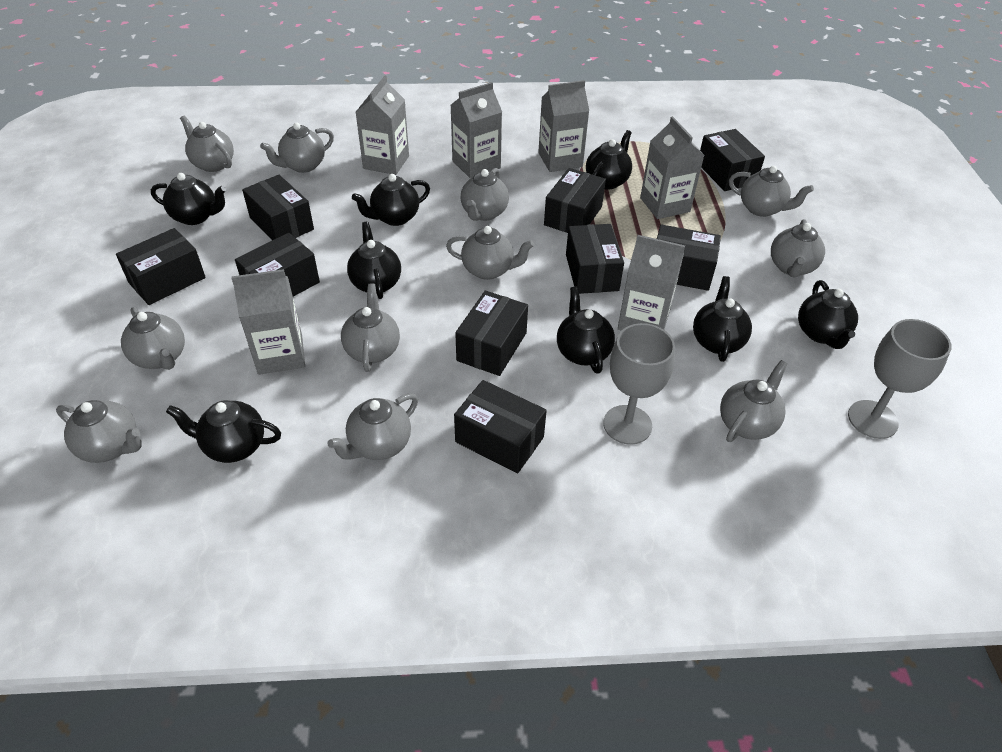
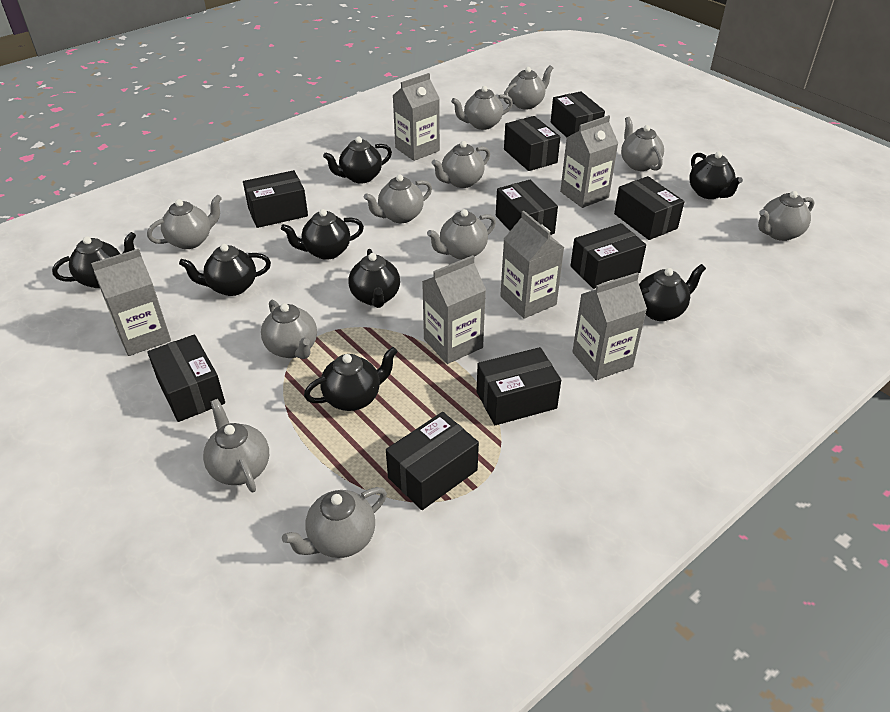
grey goblet: 2 -> 0

